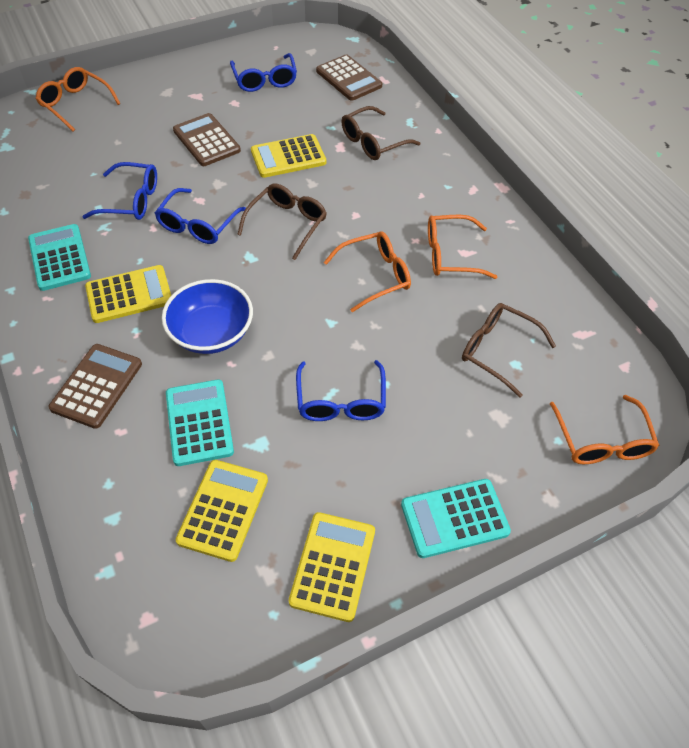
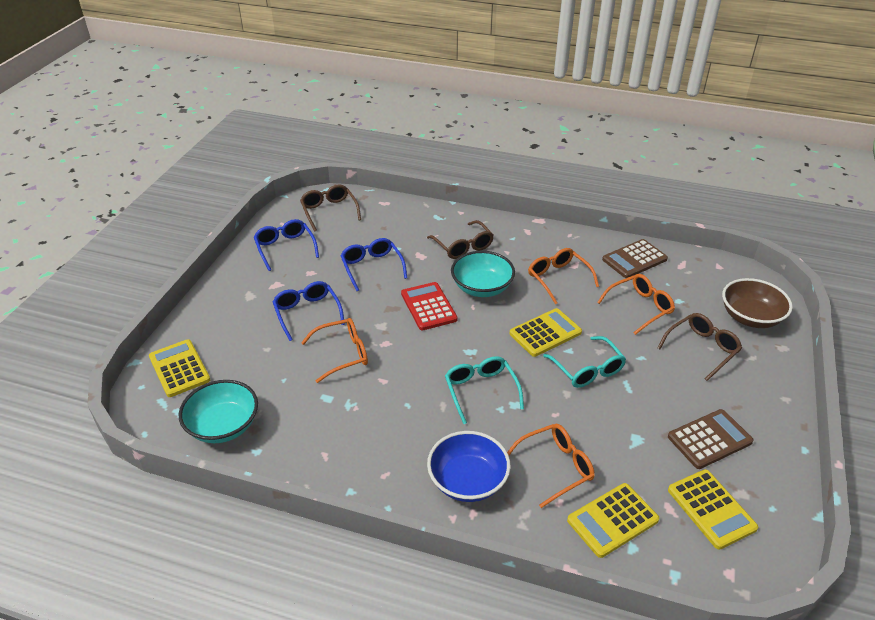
blue glasses: 4 -> 3
brown bowl: 0 -> 1
brown calculator: 3 -> 2
red calculator: 0 -> 1
turquoise bowl: 0 -> 2
turquoise calculator: 3 -> 0
turquoise glasses: 0 -> 2

